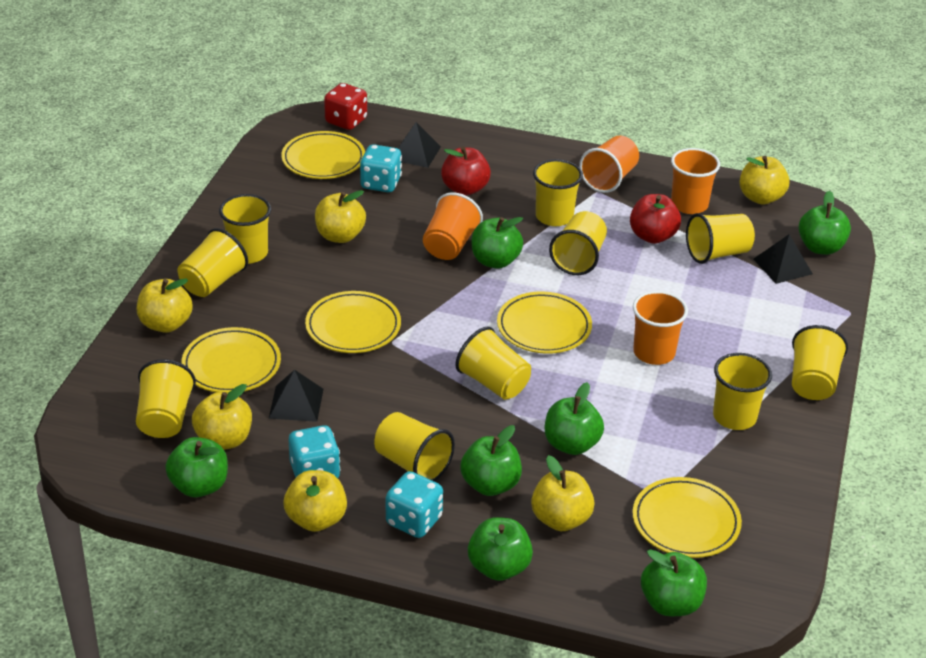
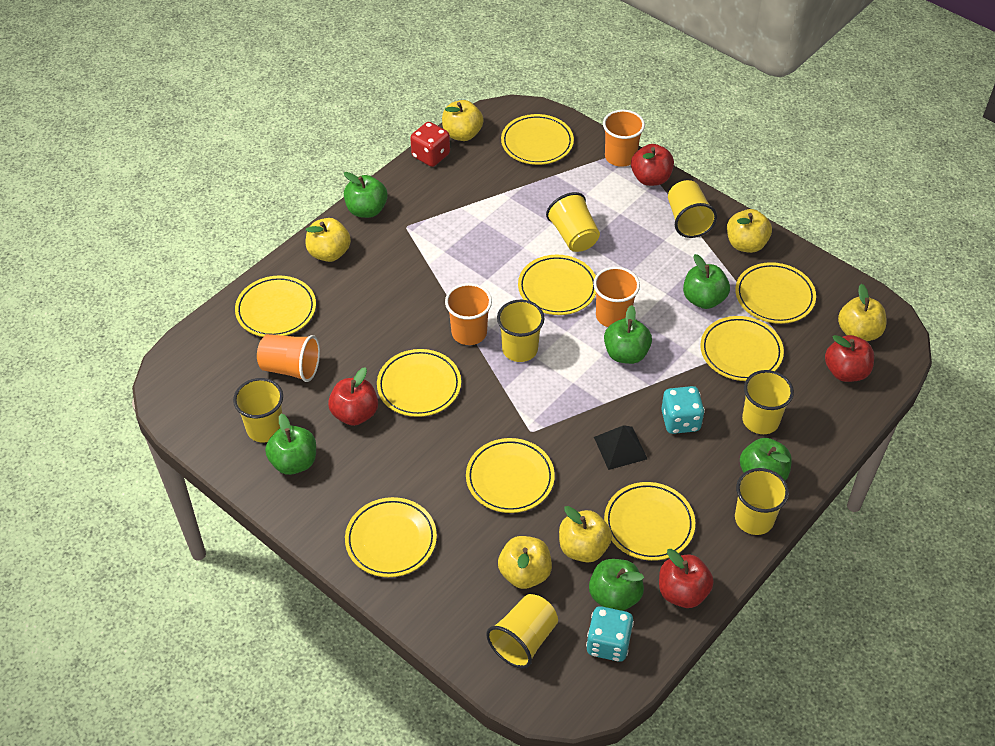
black pyramid: 3 -> 1
green apple: 7 -> 6
red apple: 2 -> 4
turquoise dice: 3 -> 2
yellow cup: 10 -> 7
yellow plate: 5 -> 9

